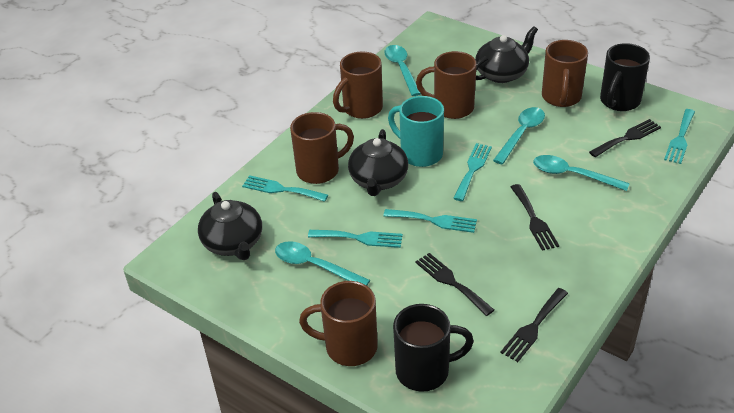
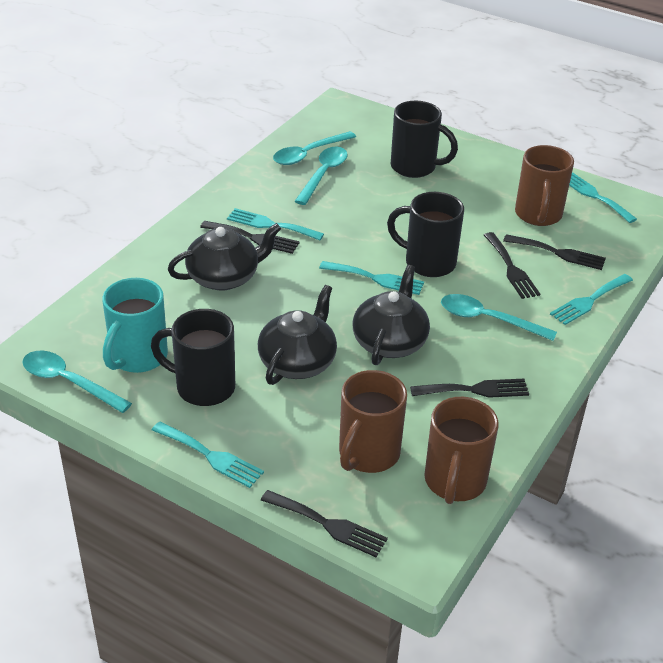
black fork: 4 -> 5
black mug: 2 -> 3
brown mug: 5 -> 3

